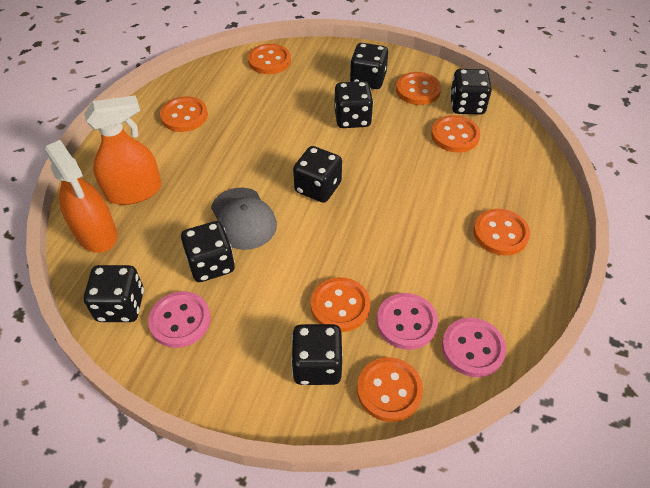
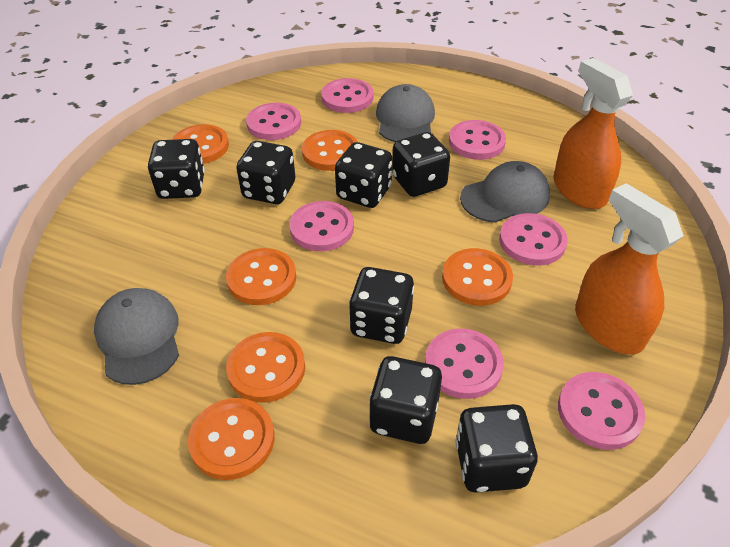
grey cap: 1 -> 3
orange button: 7 -> 6
pink button: 3 -> 7

